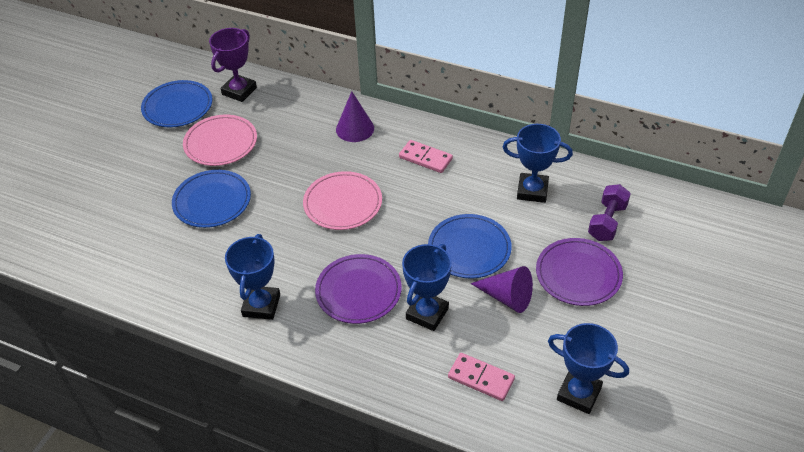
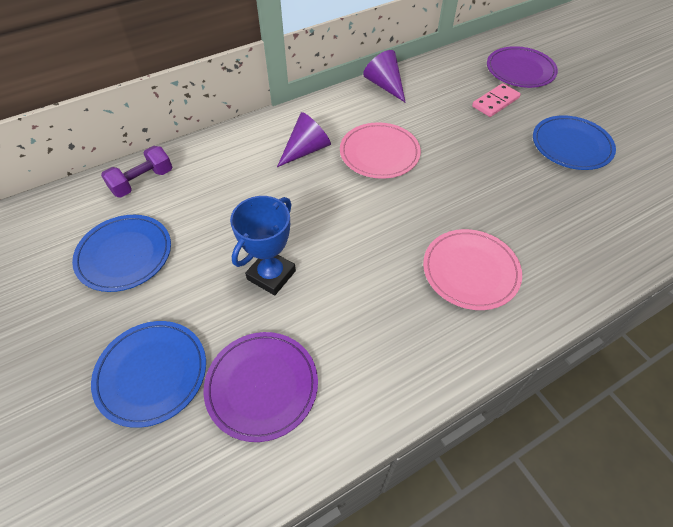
blue trophy: 4 -> 1
pink domino: 2 -> 1
purple trophy: 1 -> 0

